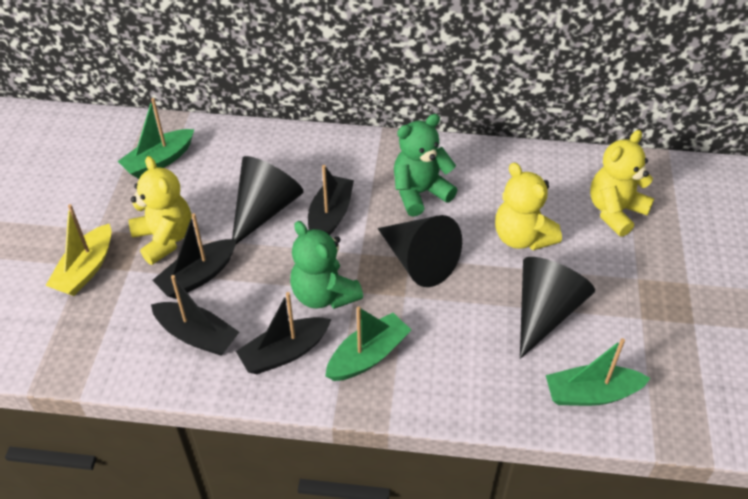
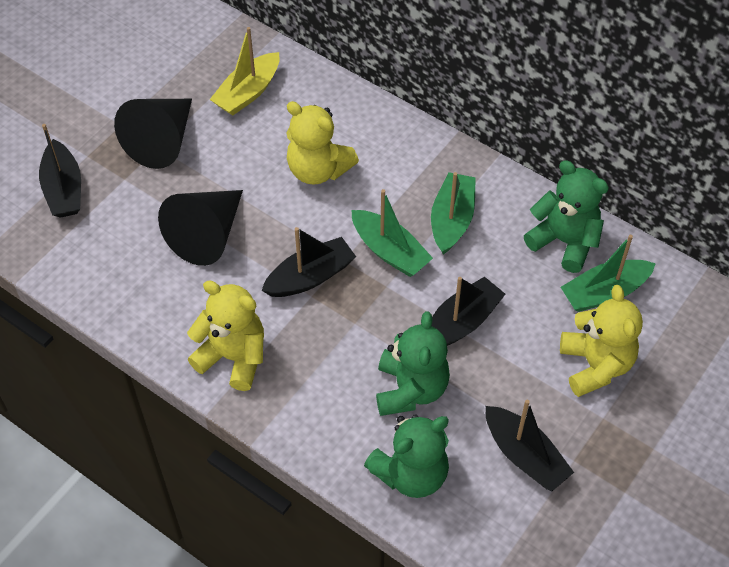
black cone: 3 -> 2
green teddy bear: 2 -> 3

